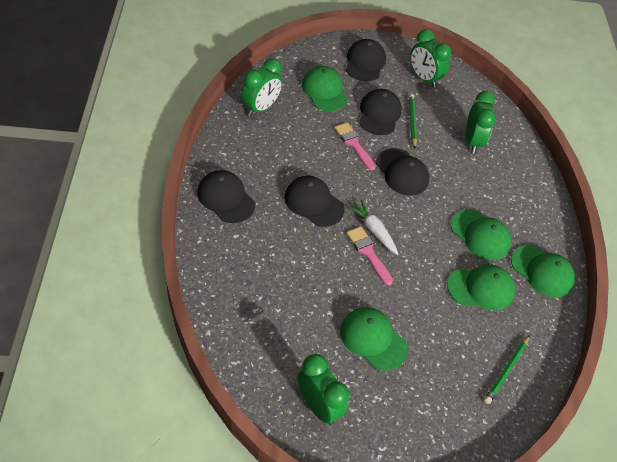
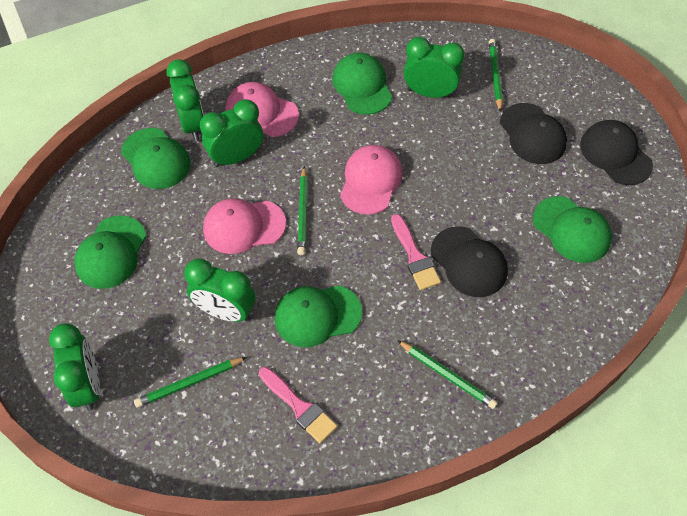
black cap: 5 -> 3
green clock: 4 -> 5
green pencil: 2 -> 4
pink cap: 0 -> 3
white carrot: 1 -> 0

